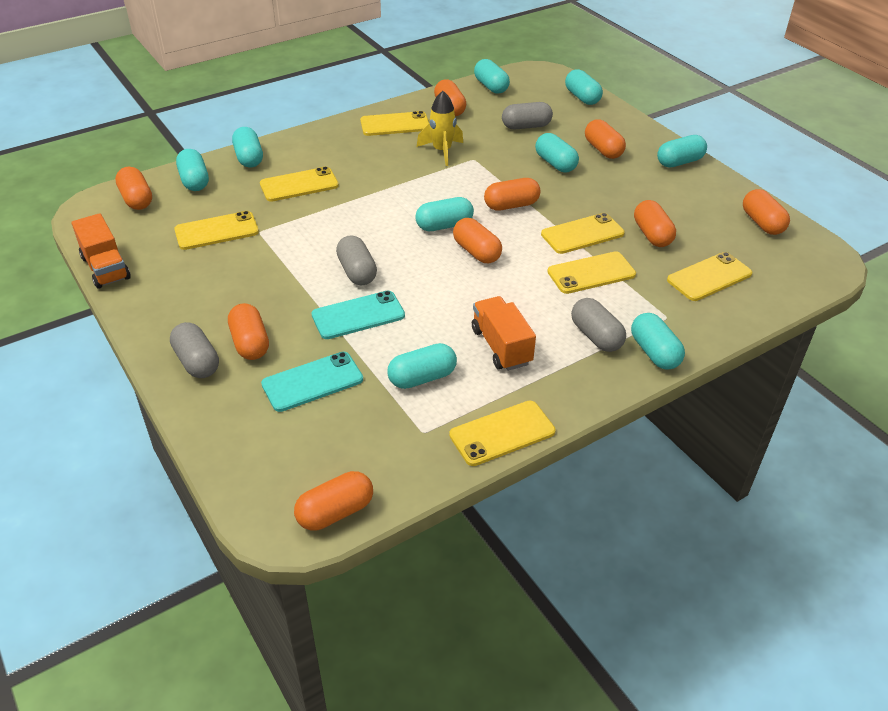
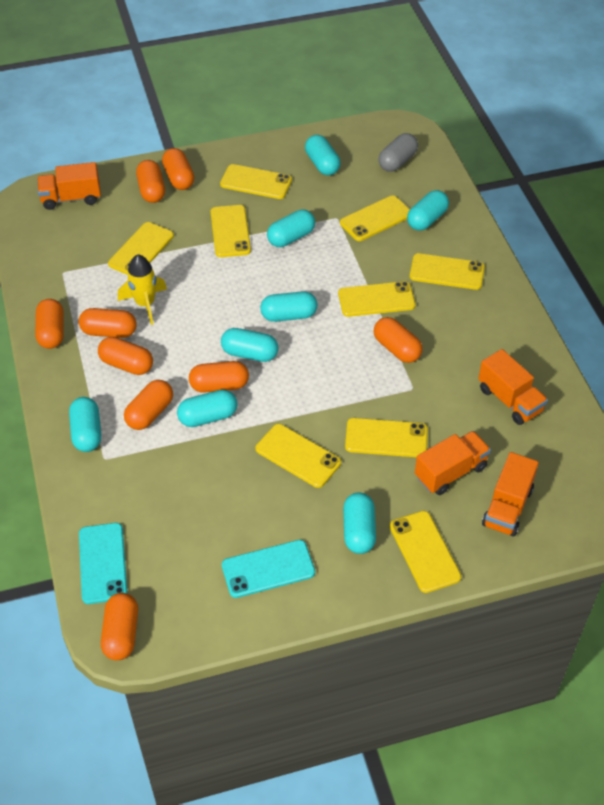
grey capsule: 4 -> 1
orange truck: 2 -> 4
turquoise capsule: 9 -> 8
yellow phone: 7 -> 9

